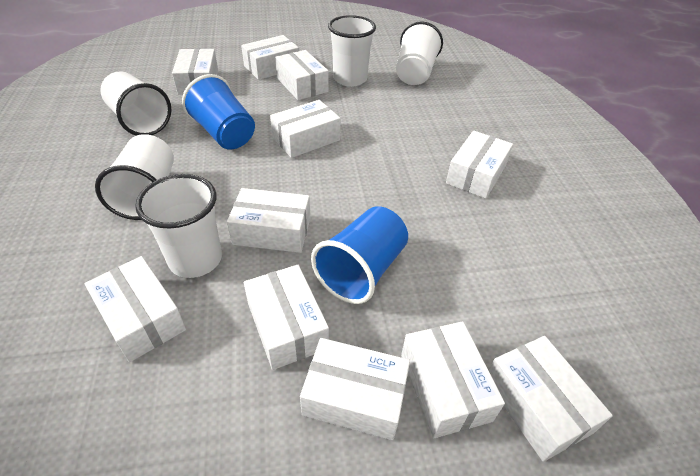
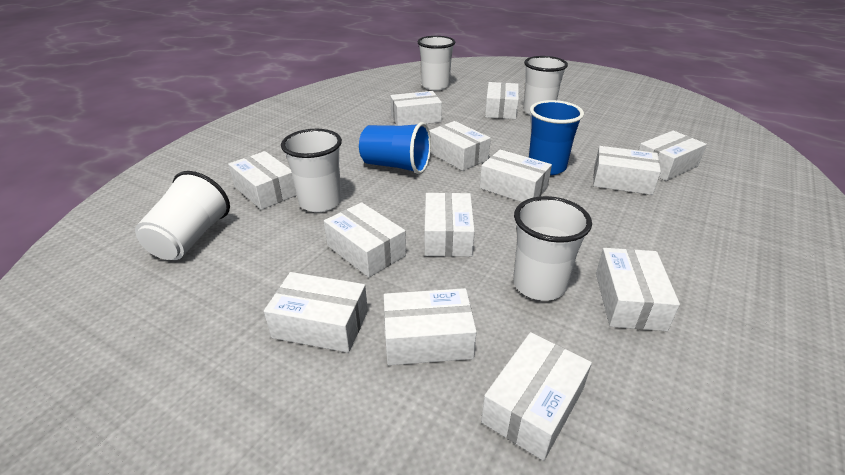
white box: 11 -> 13

